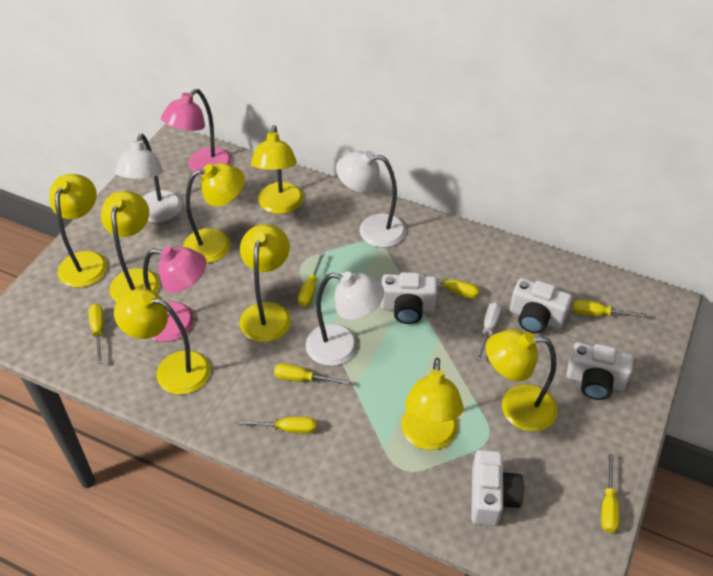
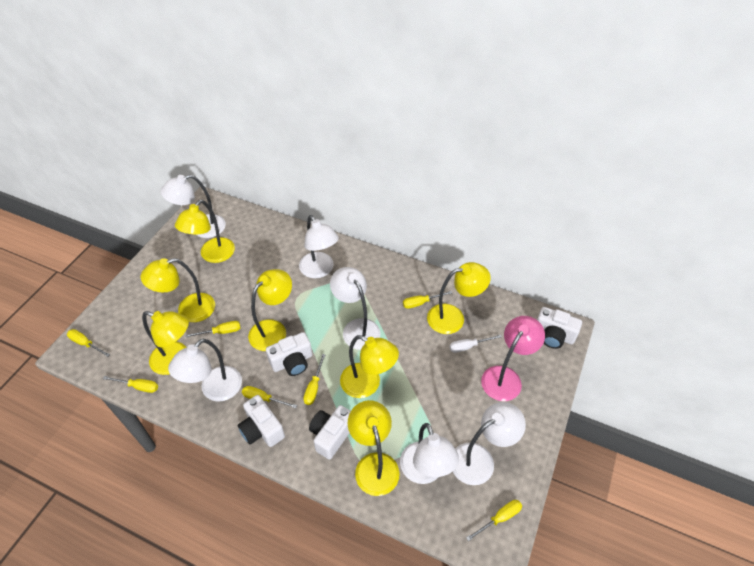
pink lamp: 2 -> 1
white lamp: 3 -> 6
yellow lamp: 8 -> 7

